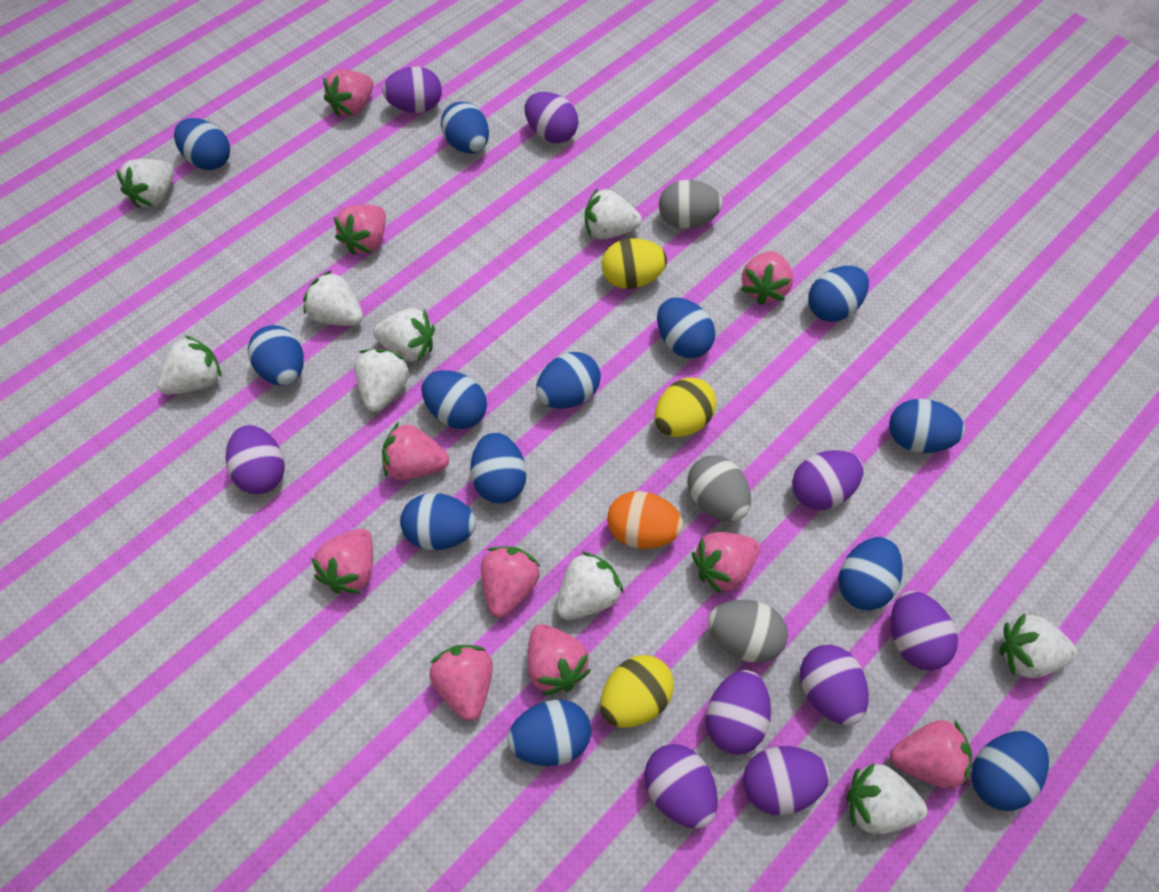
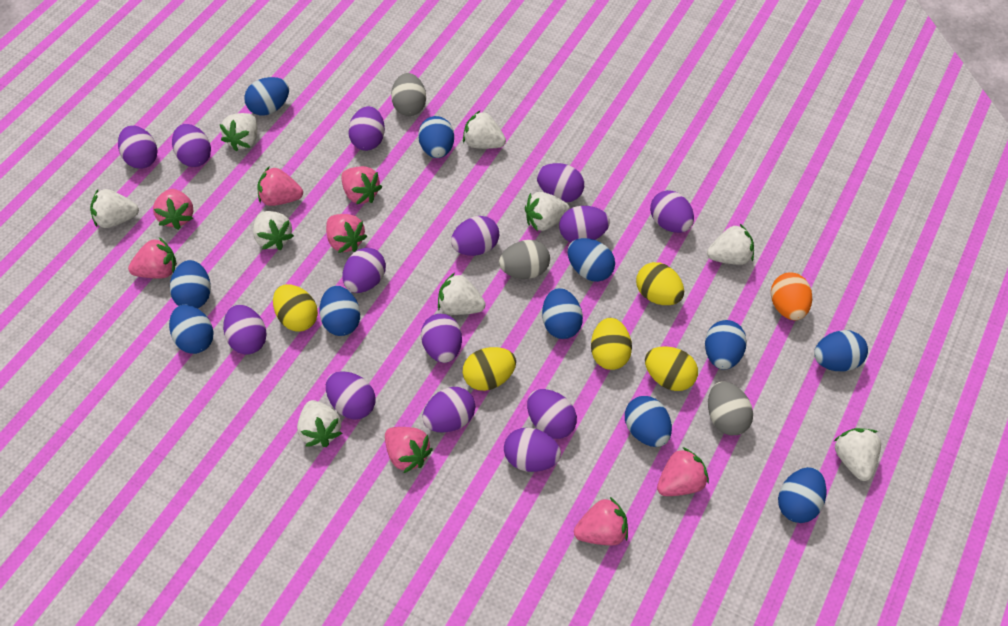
blue egg: 13 -> 11
pink strawberry: 10 -> 8
purple egg: 9 -> 14
yellow egg: 3 -> 5

